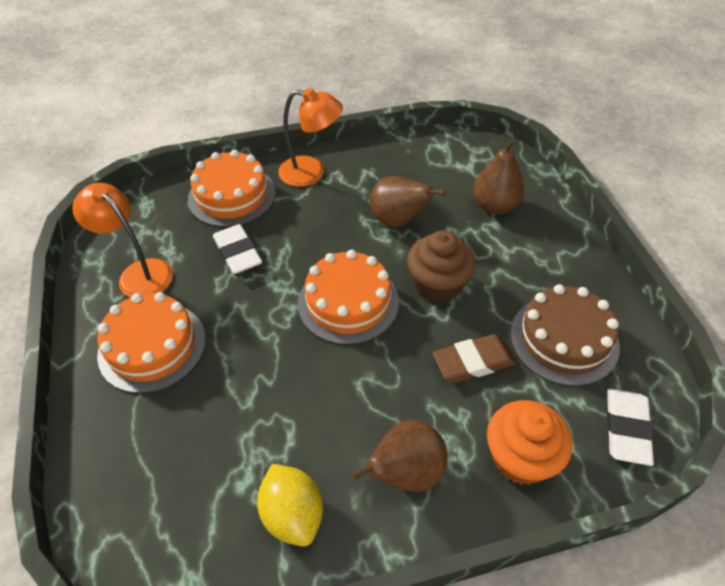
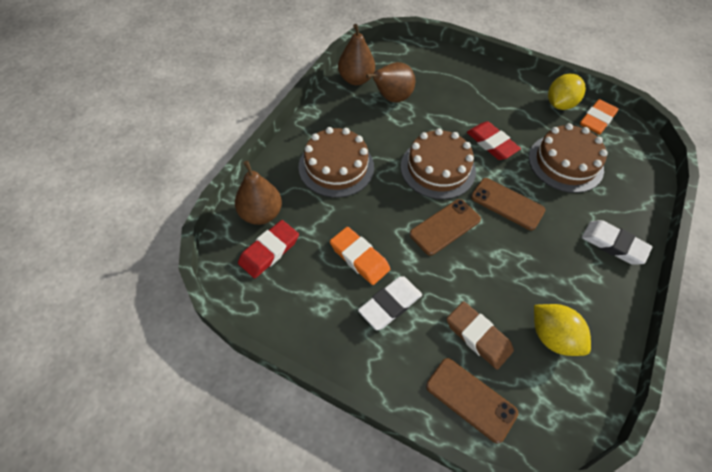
brown cake: 1 -> 3
brown cupcake: 1 -> 0
brown phone: 0 -> 3
orange cake: 3 -> 0
orange cupcake: 1 -> 0
orange eraser: 0 -> 2
orange lamp: 2 -> 0
red eraser: 0 -> 2
yellow lemon: 1 -> 2

